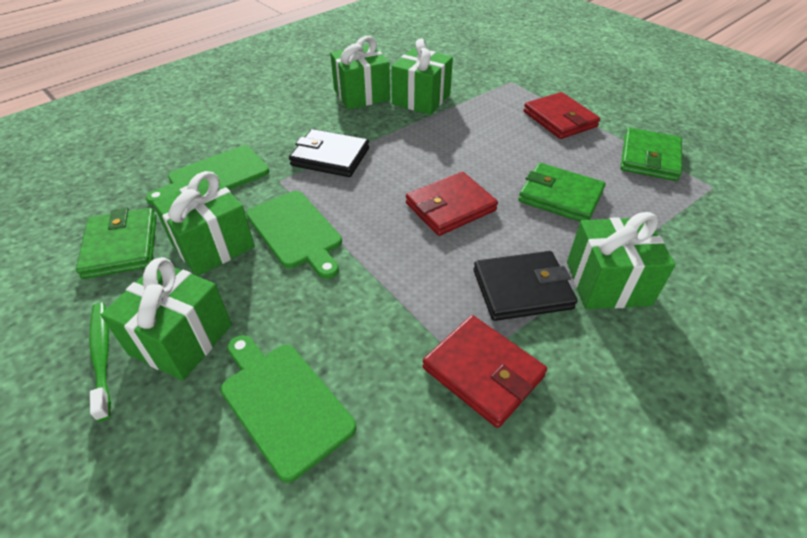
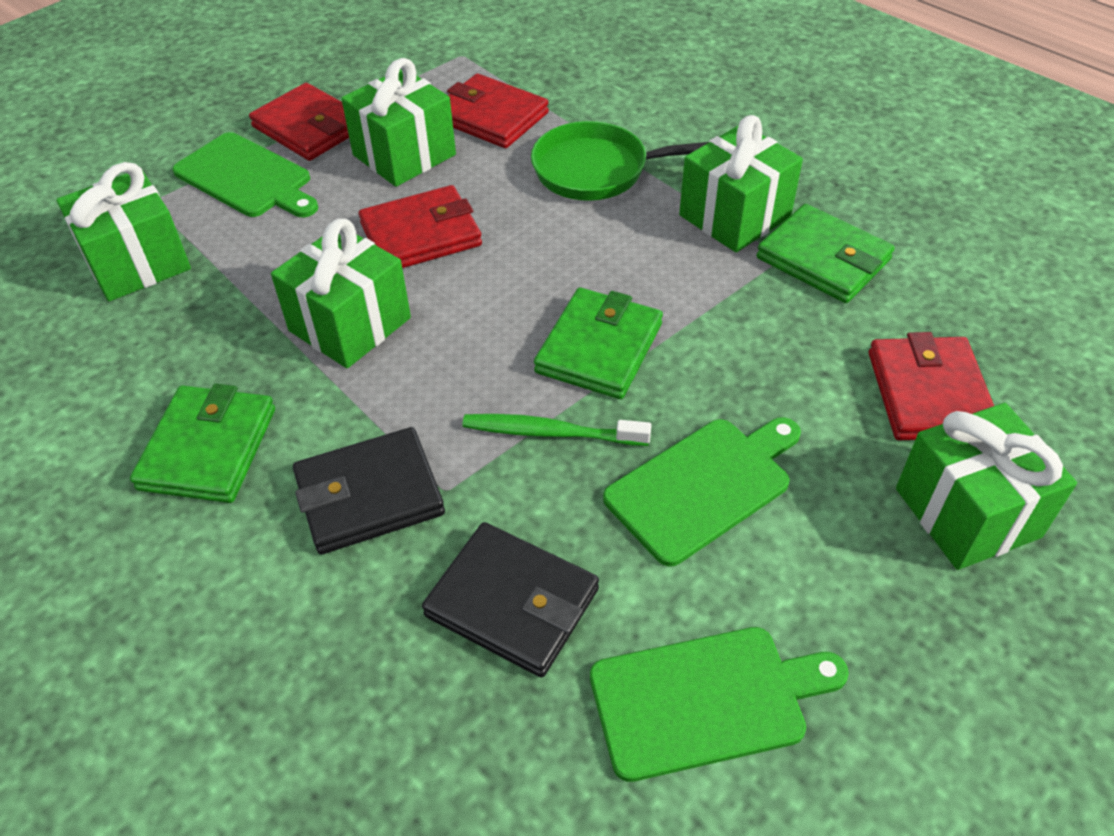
green pan: 0 -> 1
red wallet: 3 -> 4

